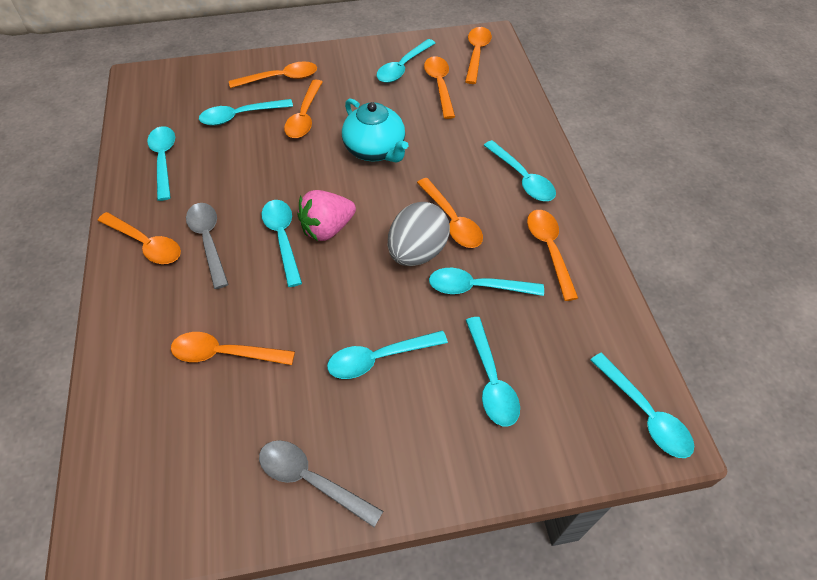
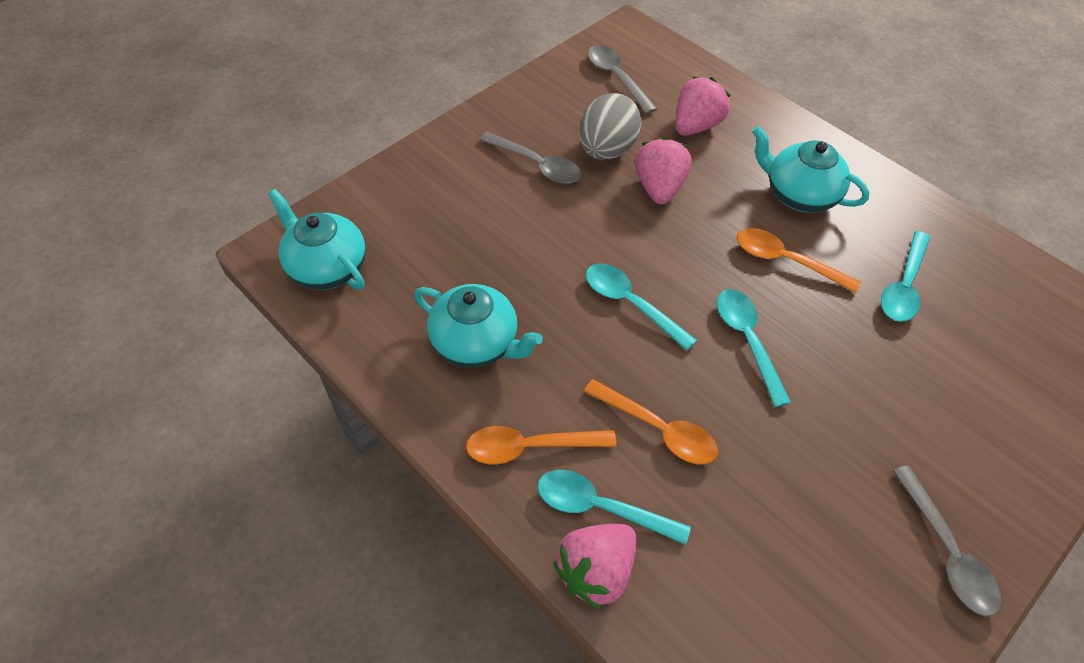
grey spoon: 2 -> 3
orange spoon: 8 -> 3
pink strawberry: 1 -> 3
turquoise spoon: 9 -> 4
turquoise teapot: 1 -> 3

